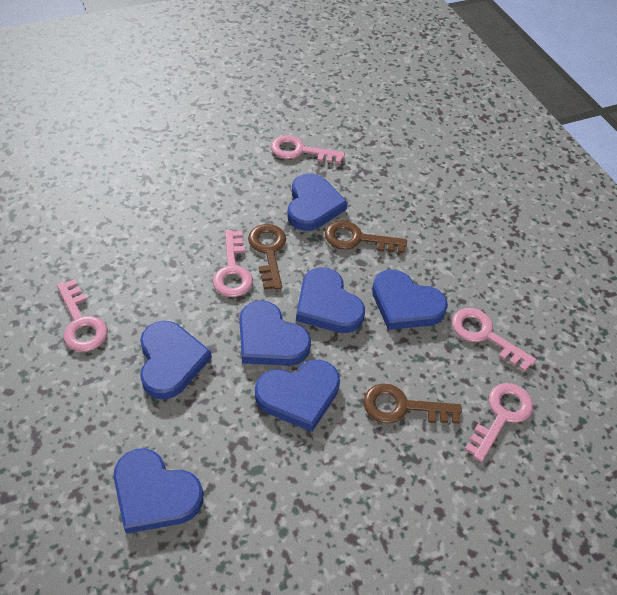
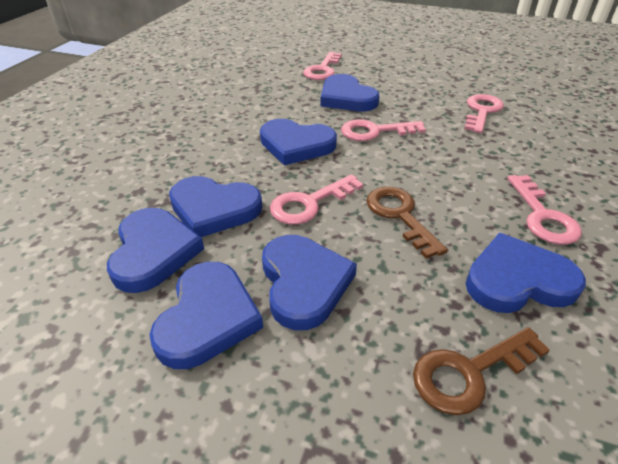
brown key: 3 -> 2

